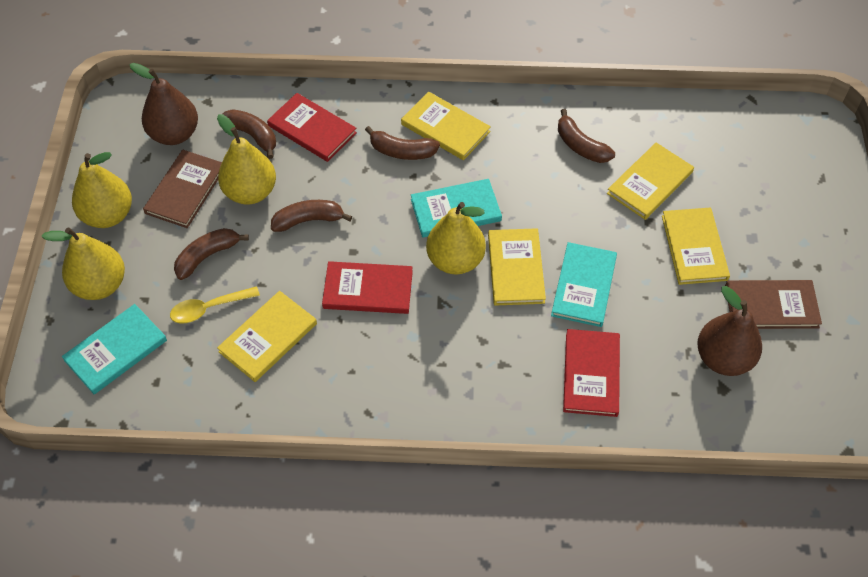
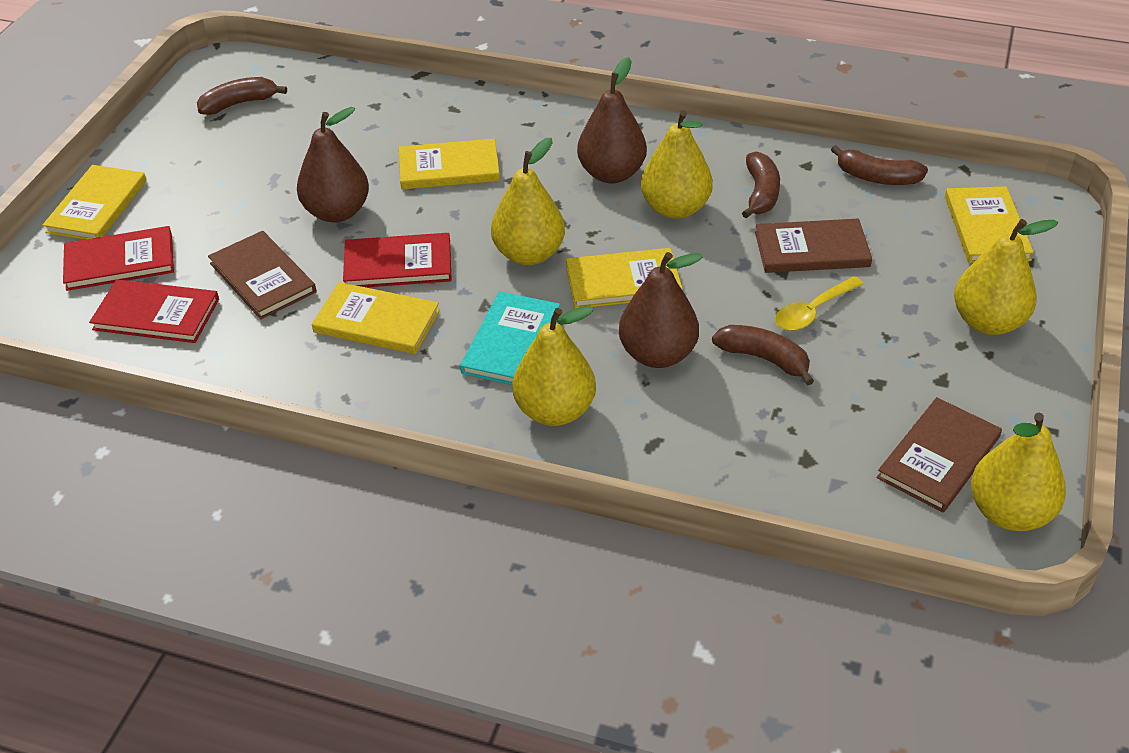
brown banana: 5 -> 4
brown book: 2 -> 3
brown pear: 2 -> 3
turquoise book: 3 -> 1
yellow pear: 4 -> 5

